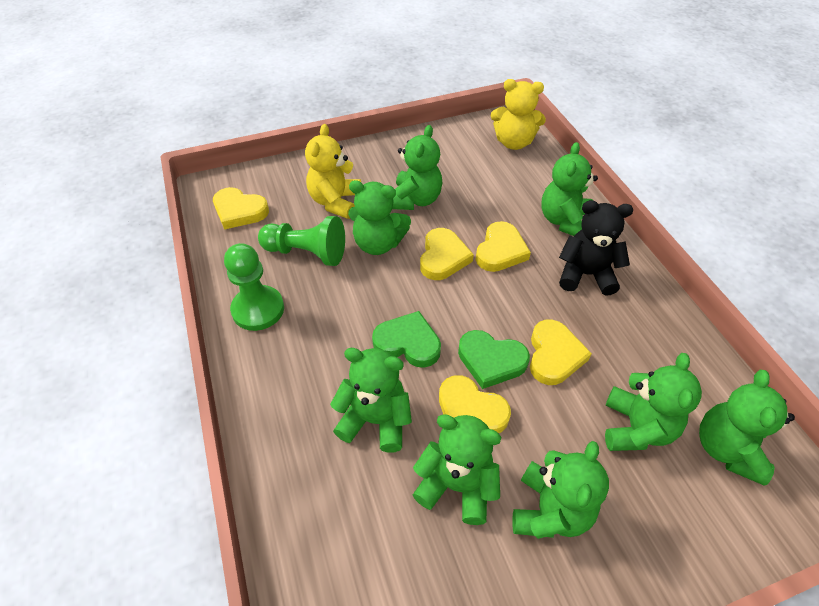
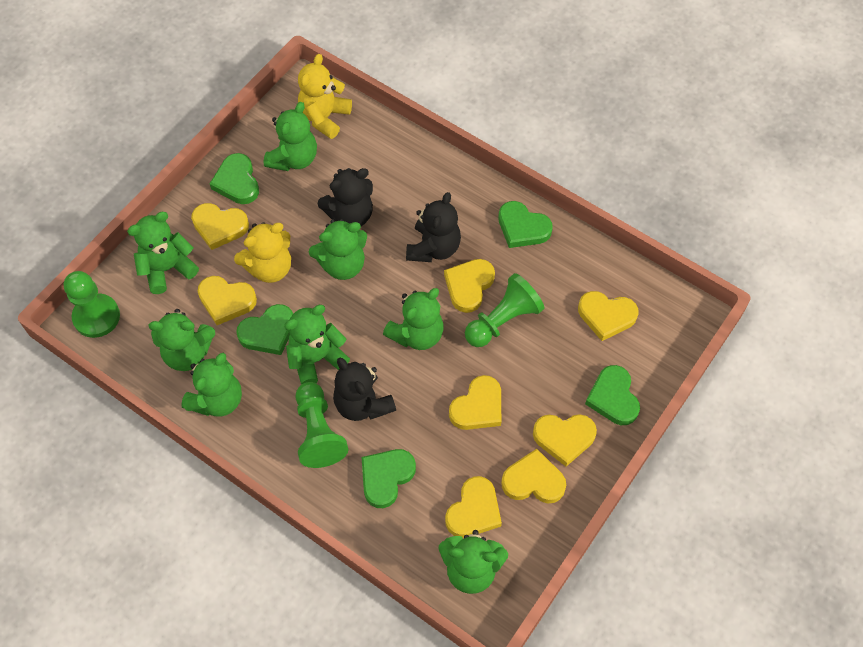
black teddy bear: 1 -> 3
green heart: 2 -> 5
green pawn: 2 -> 3
yellow heart: 5 -> 8

